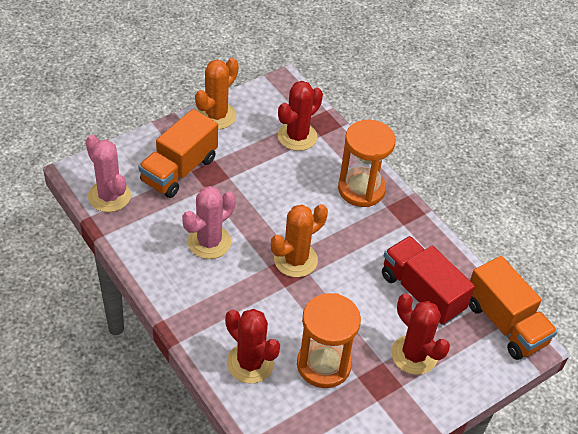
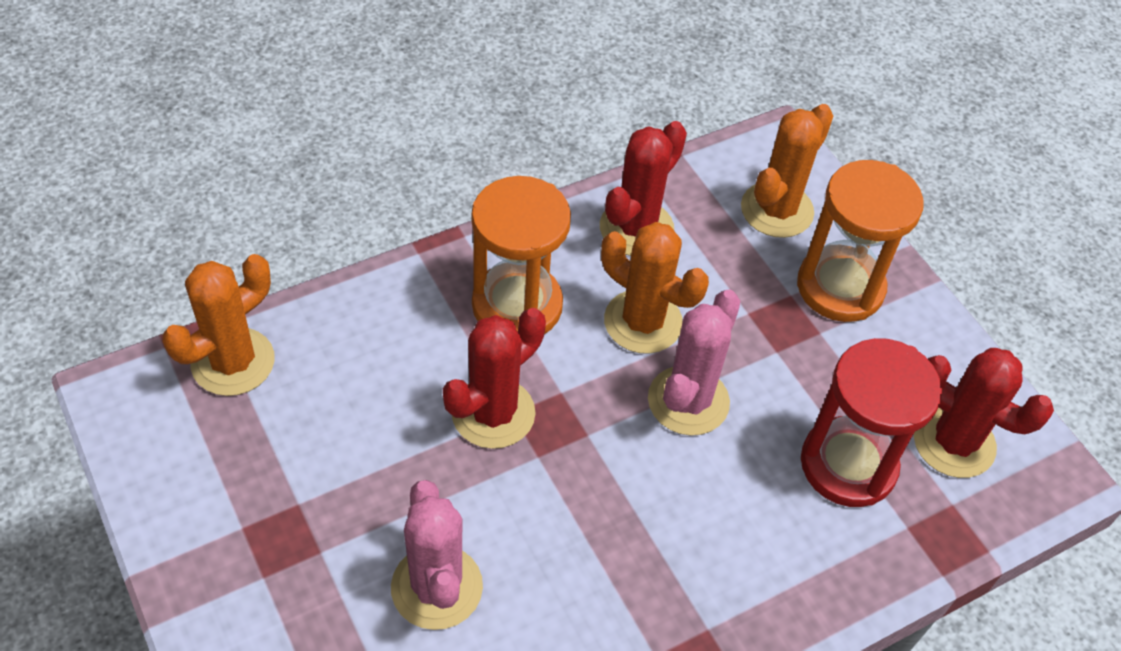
orange cactus: 2 -> 3
orange truck: 2 -> 0
red hourglass: 0 -> 1
red truck: 1 -> 0

